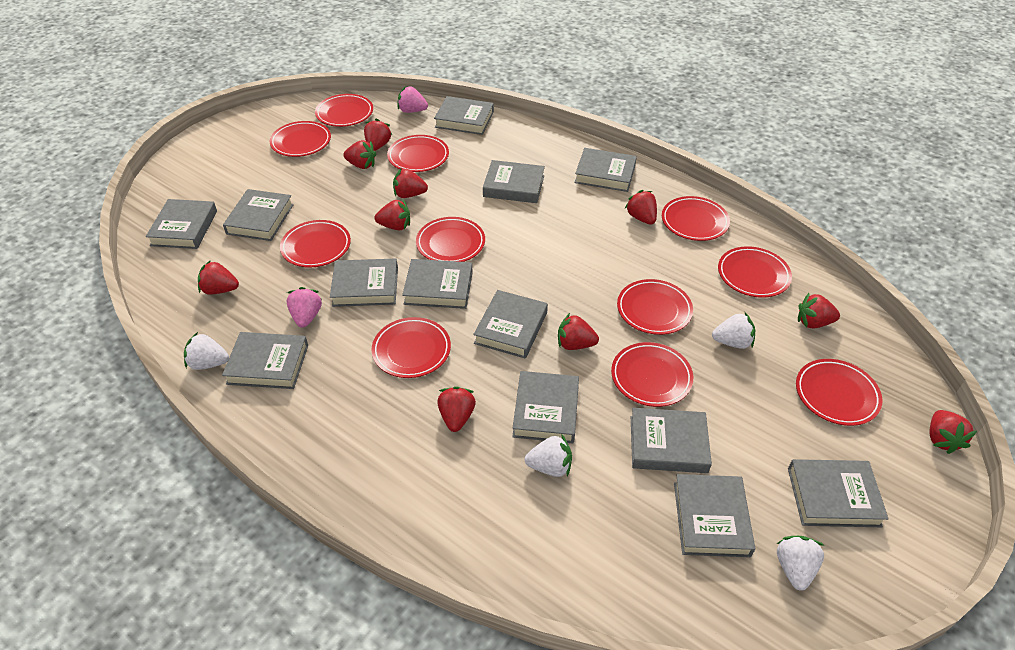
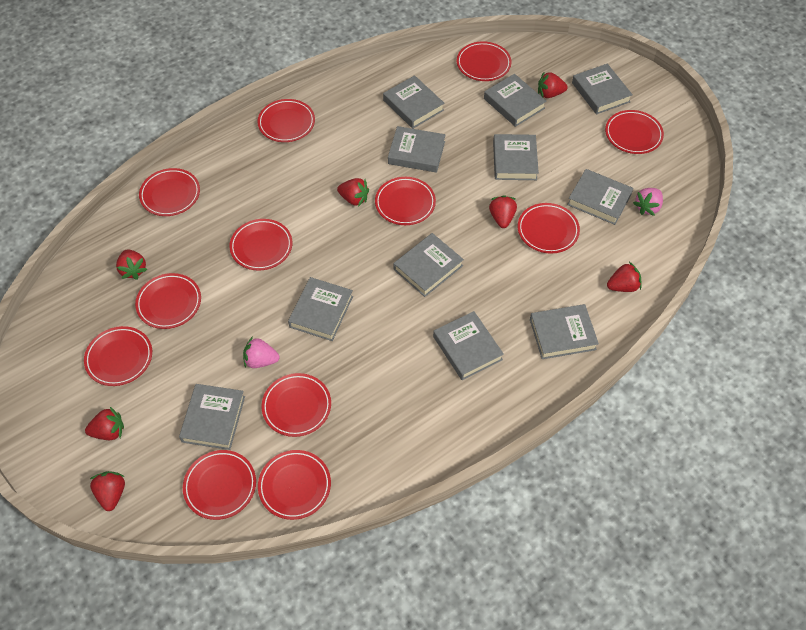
grey book: 13 -> 11
red plate: 11 -> 12
red strawberry: 10 -> 7
white strawberry: 4 -> 0

